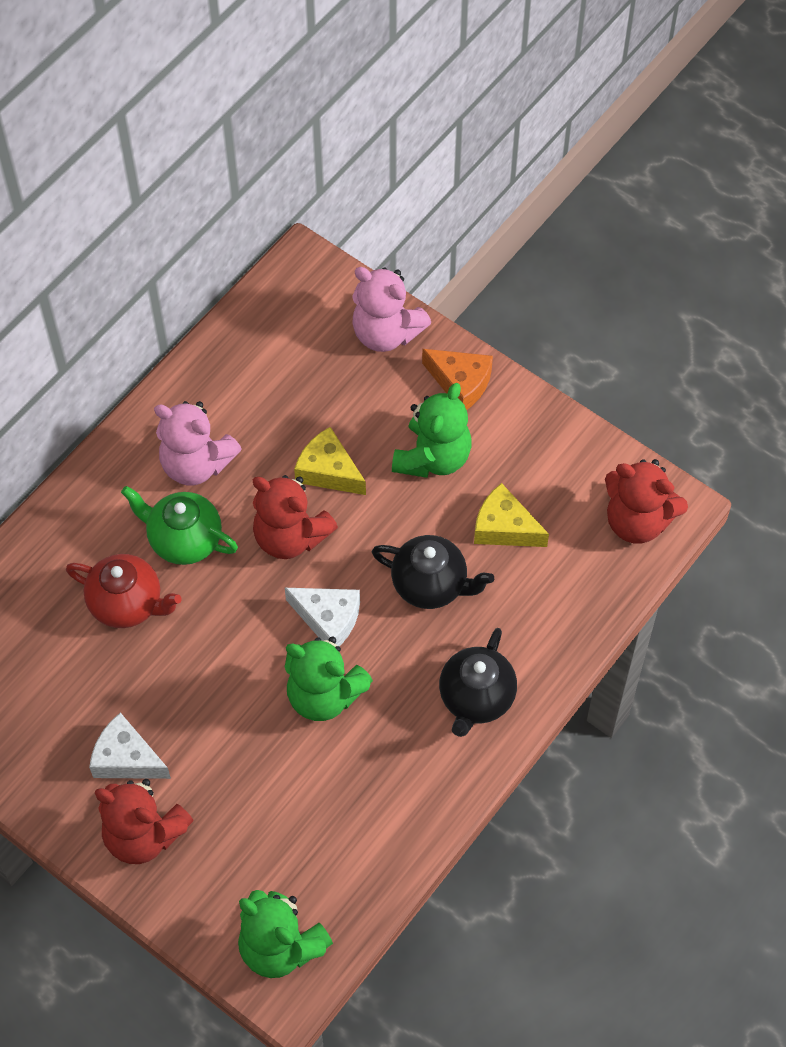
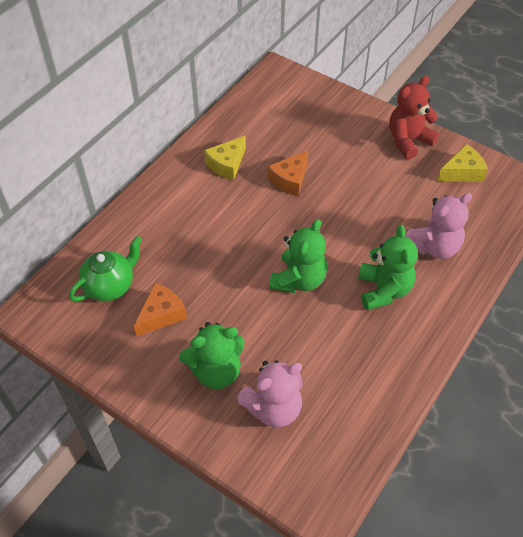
black teapot: 2 -> 0
orange cheese: 1 -> 2
red teapot: 1 -> 0
red teddy bear: 3 -> 1
white cheese: 2 -> 0

